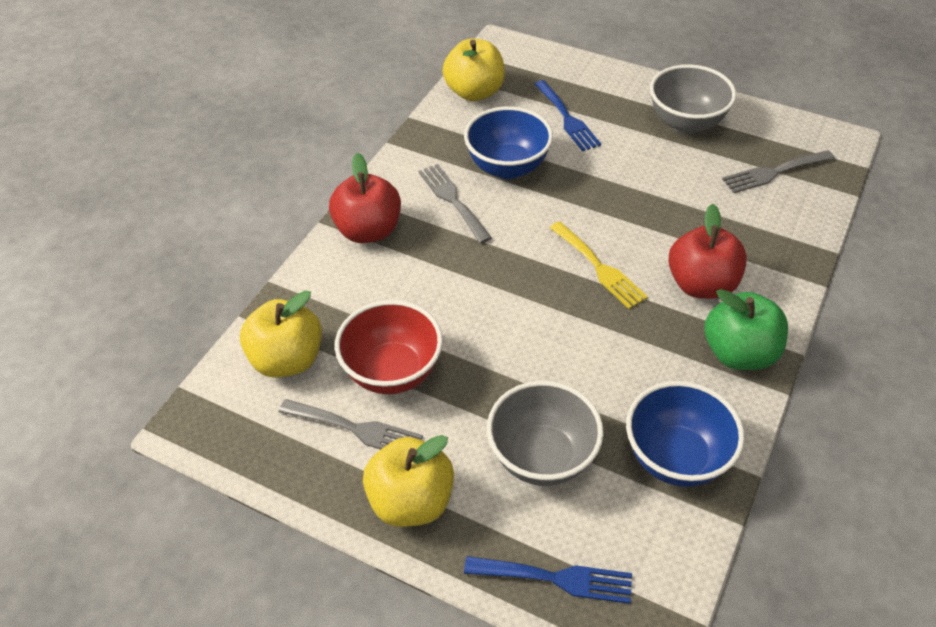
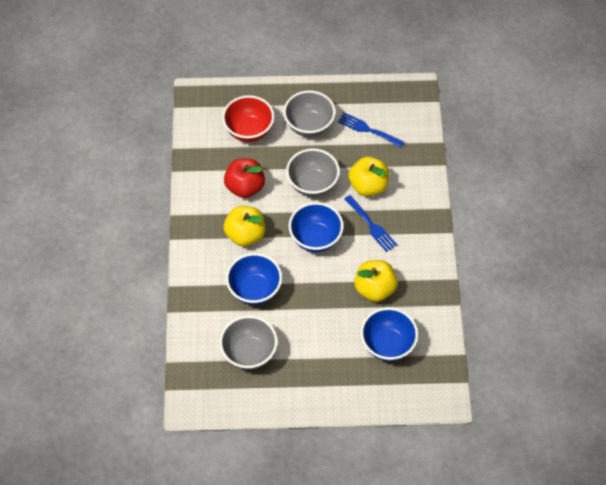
blue bowl: 2 -> 3
green apple: 1 -> 0
grey bowl: 2 -> 3
grey fork: 3 -> 0
red apple: 2 -> 1
yellow fork: 1 -> 0

